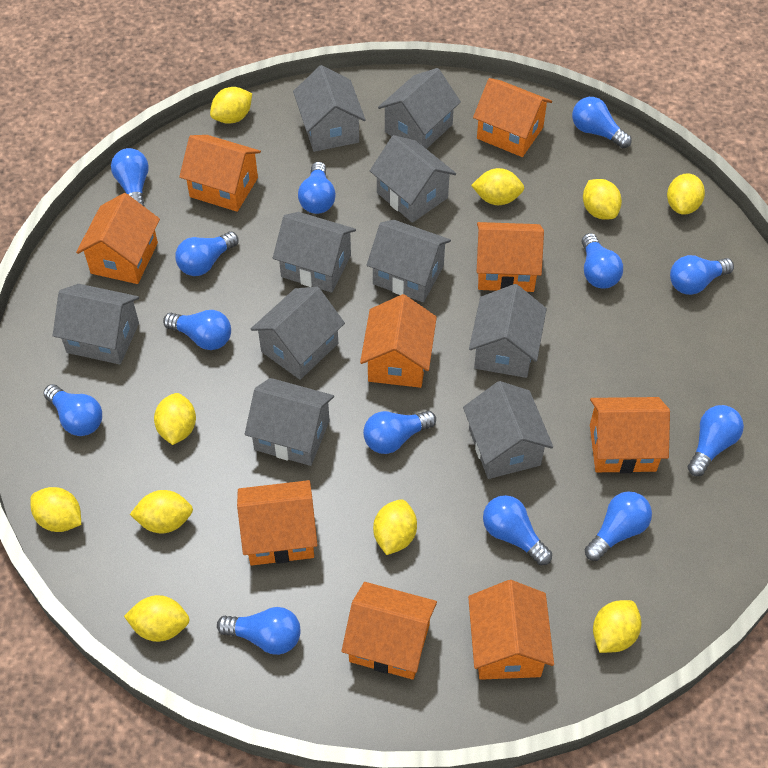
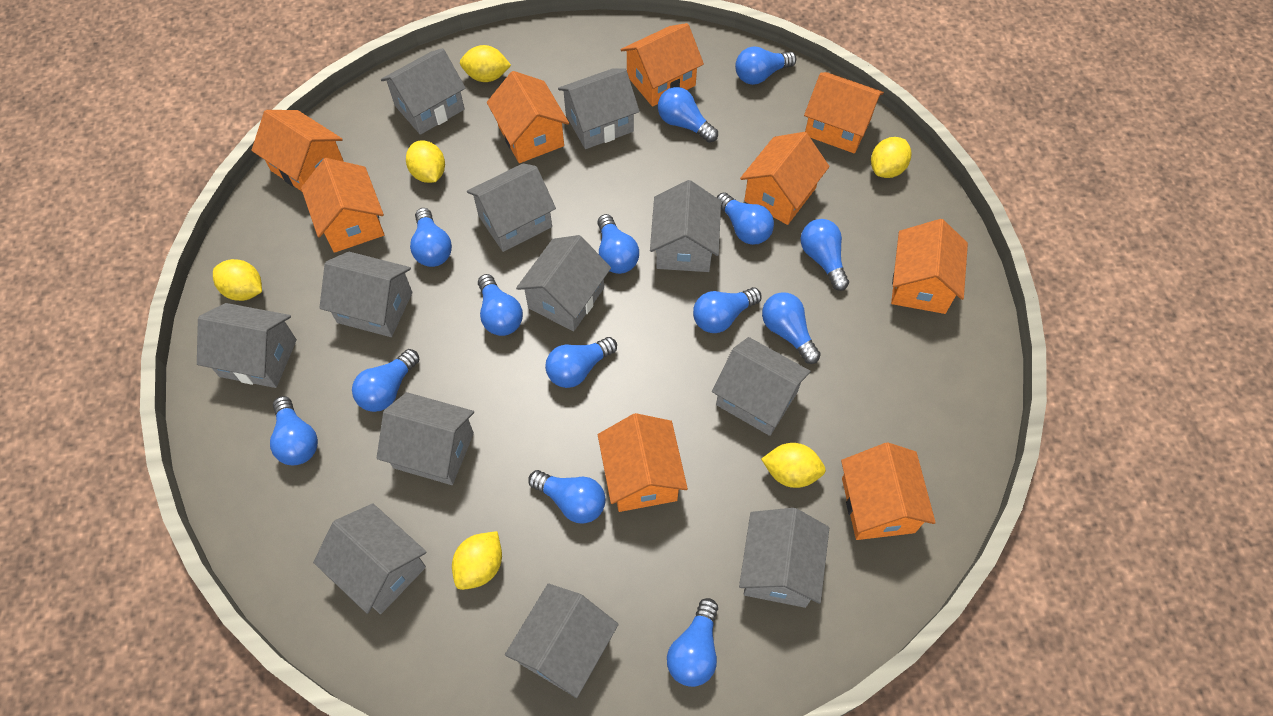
blue light bulb: 13 -> 14
grey house: 10 -> 12
yellow lemon: 10 -> 6

